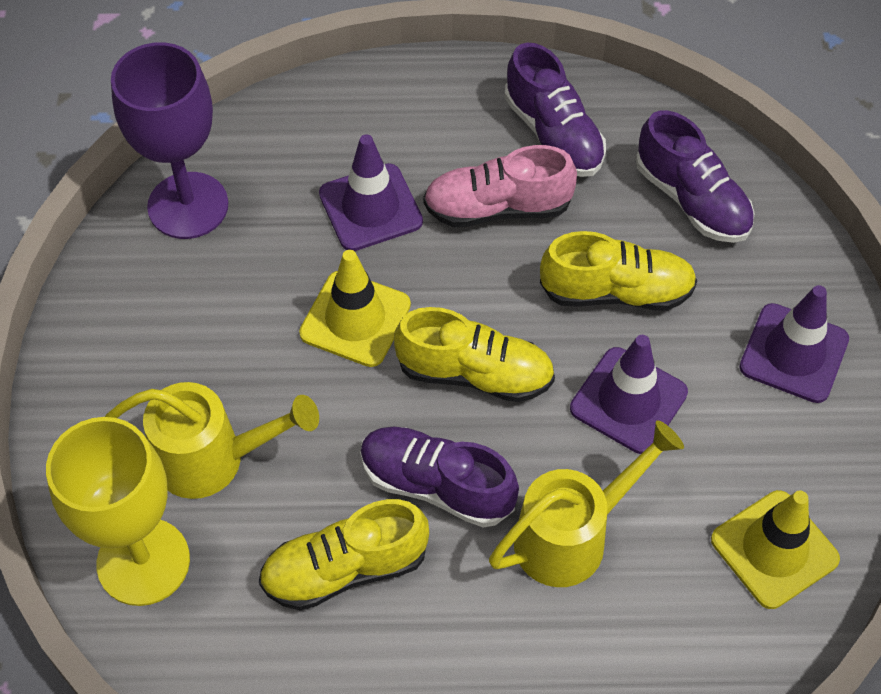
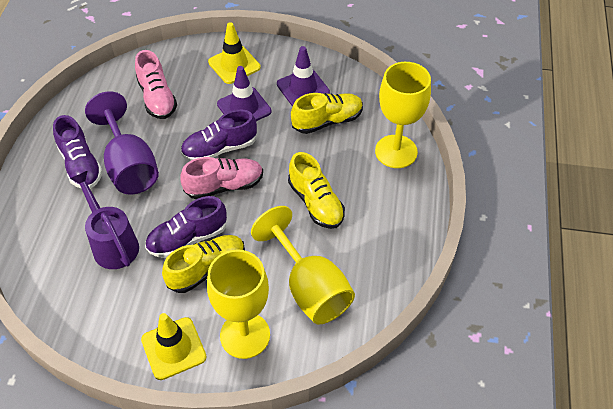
pink shoe: 1 -> 2
purple traffic cone: 3 -> 2
purple watering can: 0 -> 1
yellow goblet: 1 -> 3
yellow watering can: 2 -> 0

